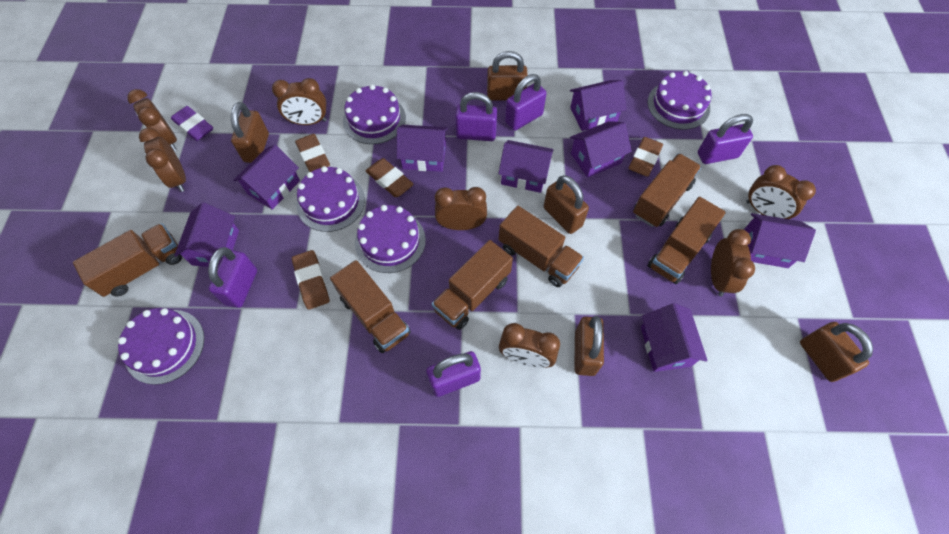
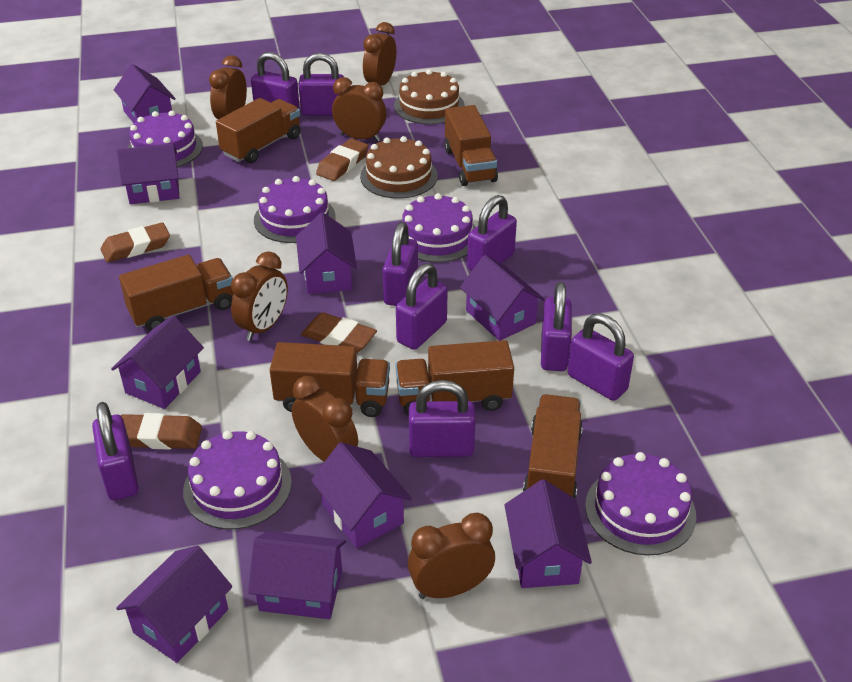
brown cake: 0 -> 2
brown clock: 7 -> 6
brown padlock: 5 -> 0
purple eraser: 1 -> 0
purple house: 8 -> 9
purple padlock: 5 -> 9

